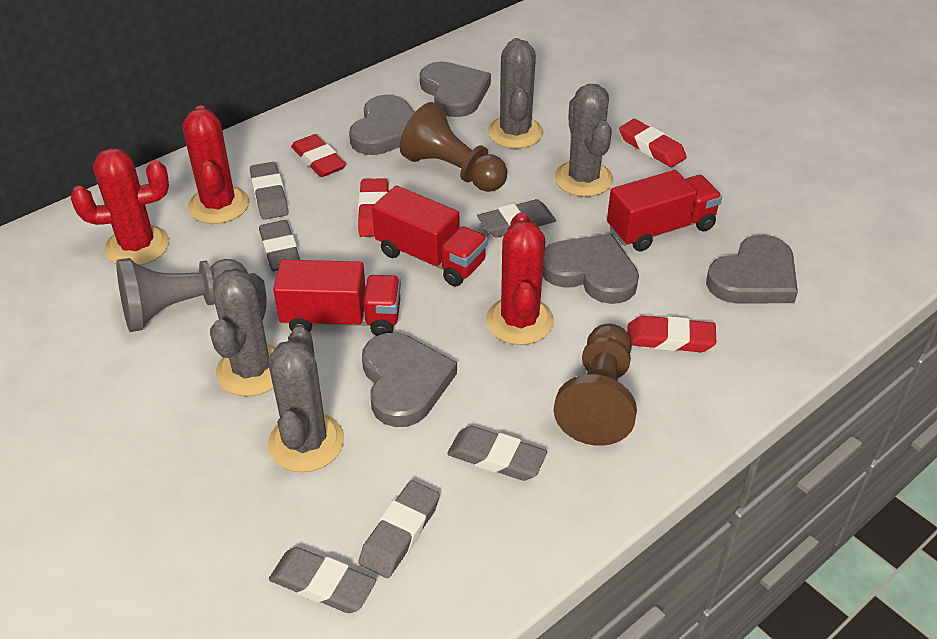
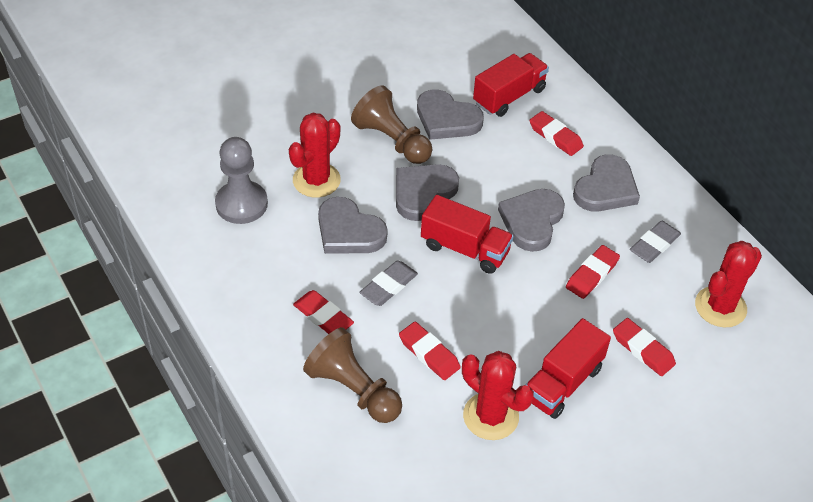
grey cactus: 4 -> 0
grey eraser: 6 -> 2
red eraser: 4 -> 5

